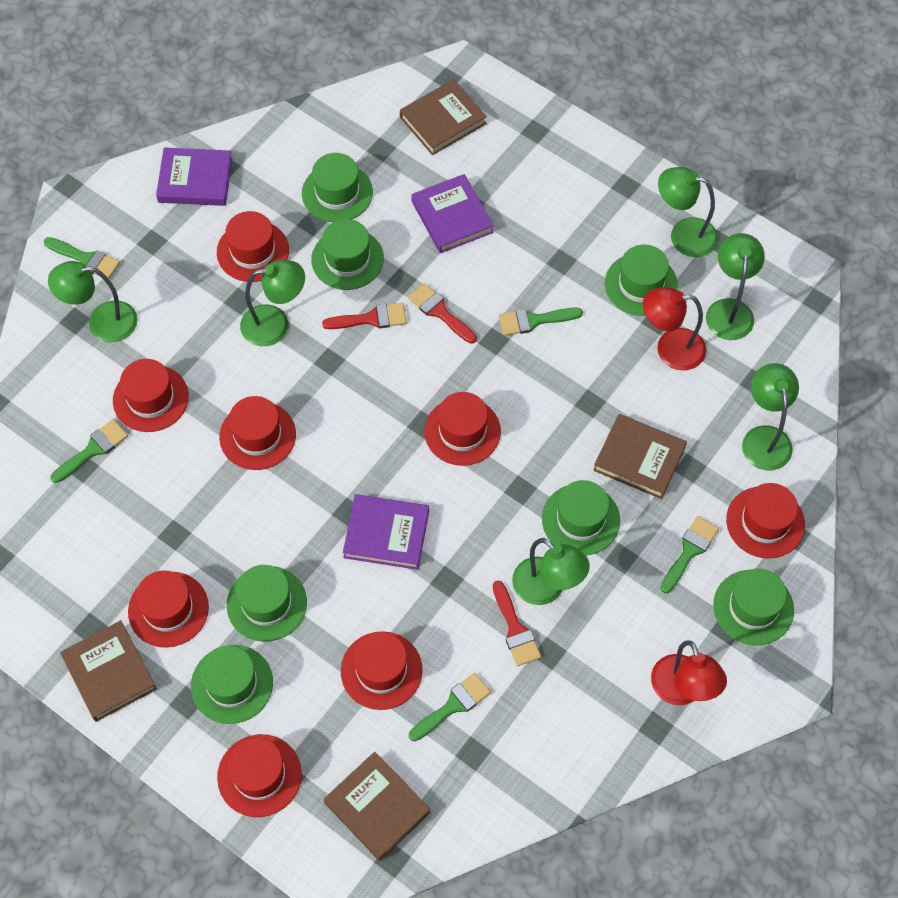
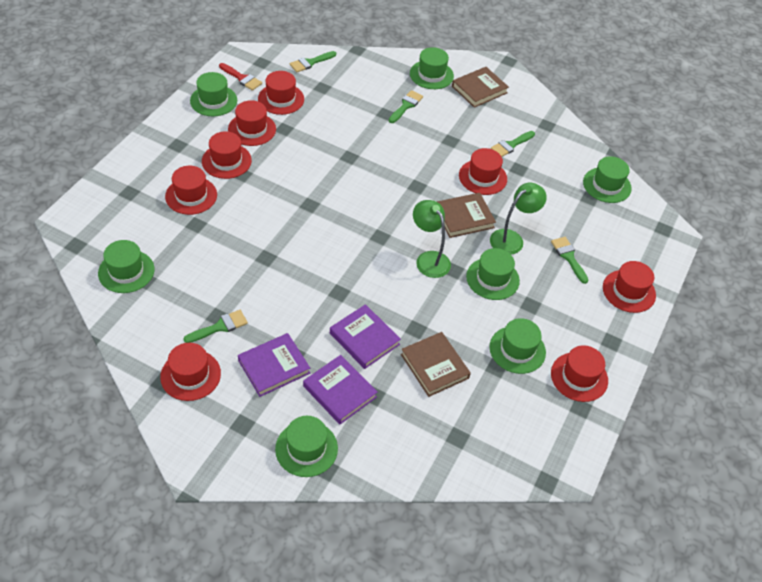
brown book: 4 -> 3
green lamp: 6 -> 2
red brush: 3 -> 1
red lamp: 2 -> 0

